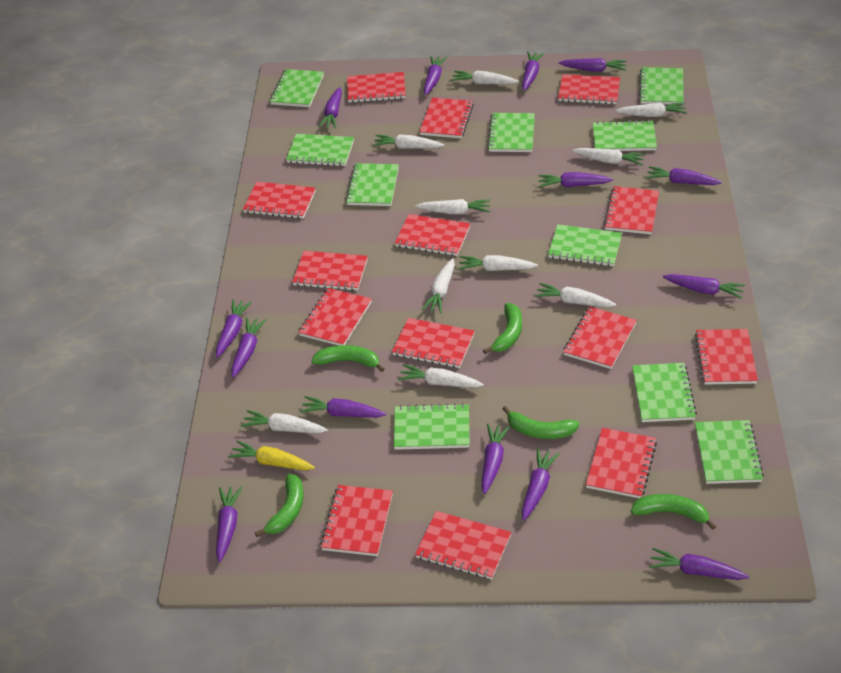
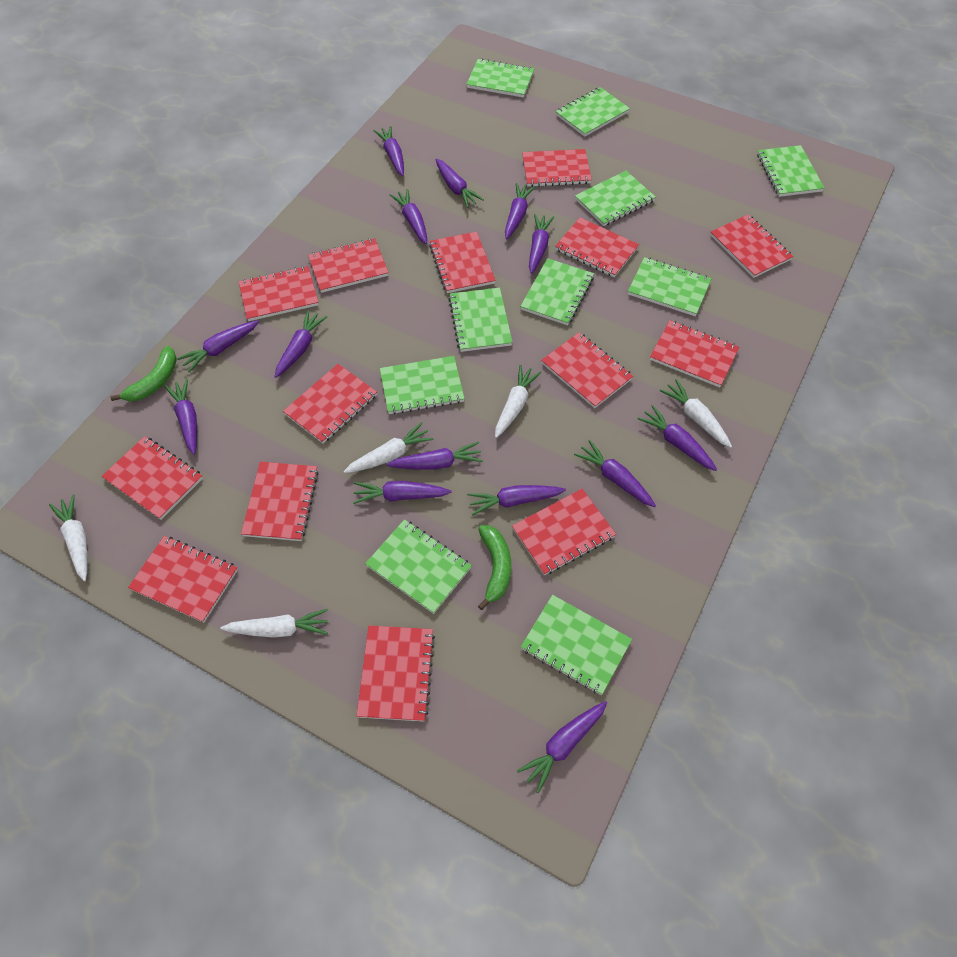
green banana: 5 -> 2
white carrot: 10 -> 5
yellow carrot: 1 -> 0

